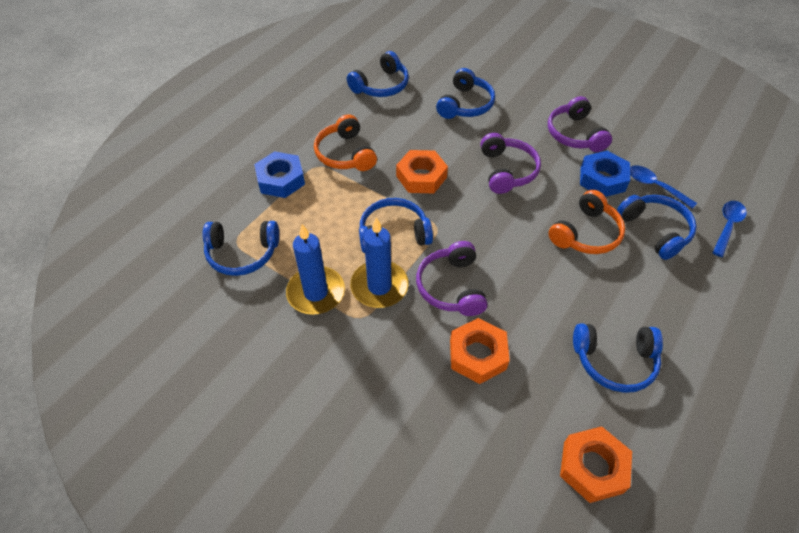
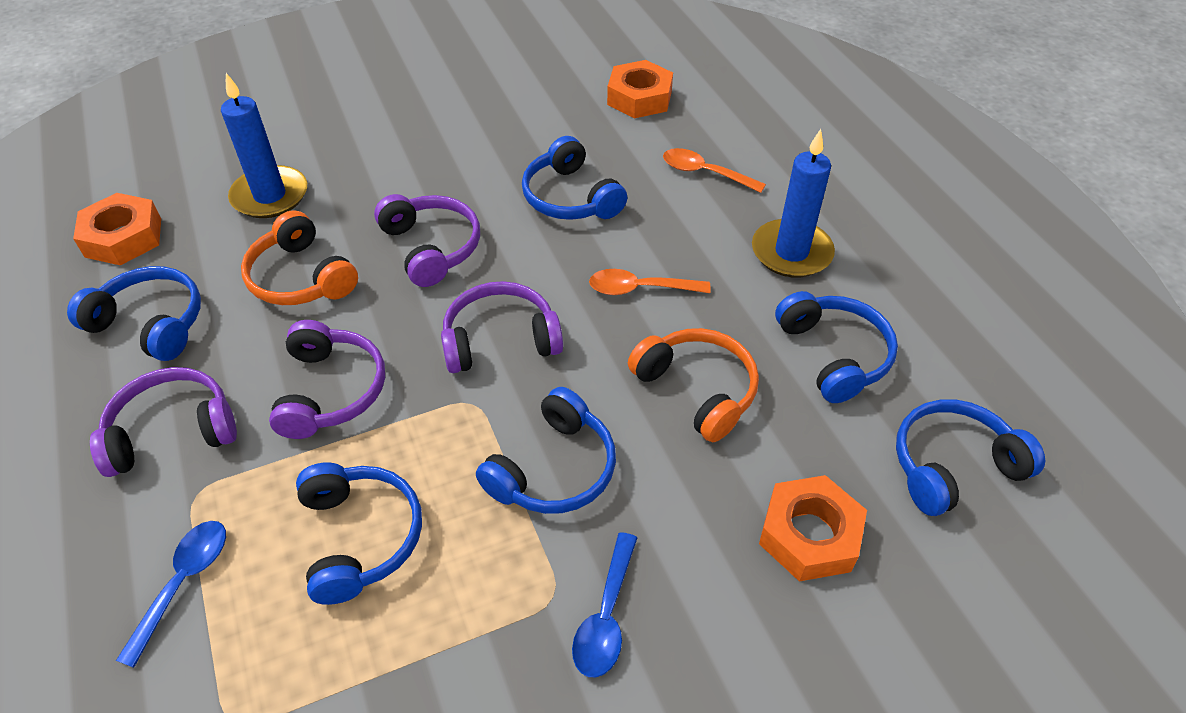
blue nut: 2 -> 0
orange spoon: 0 -> 2
purple headphones: 3 -> 4

